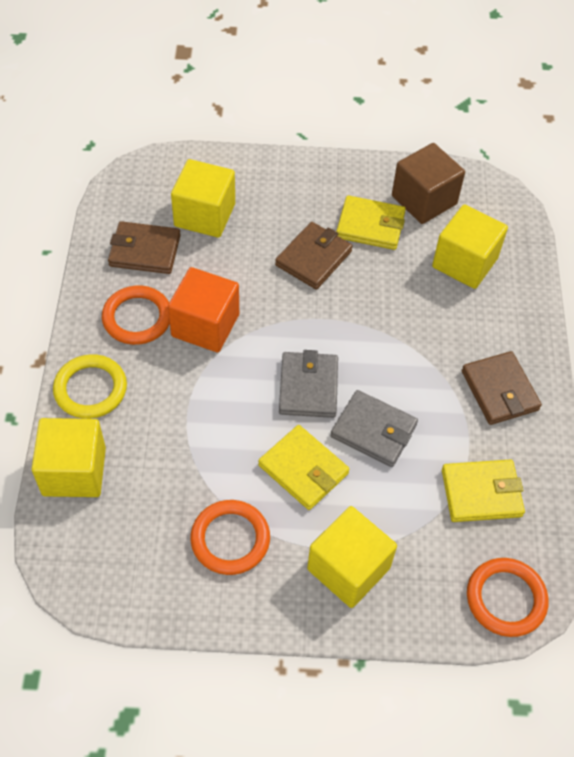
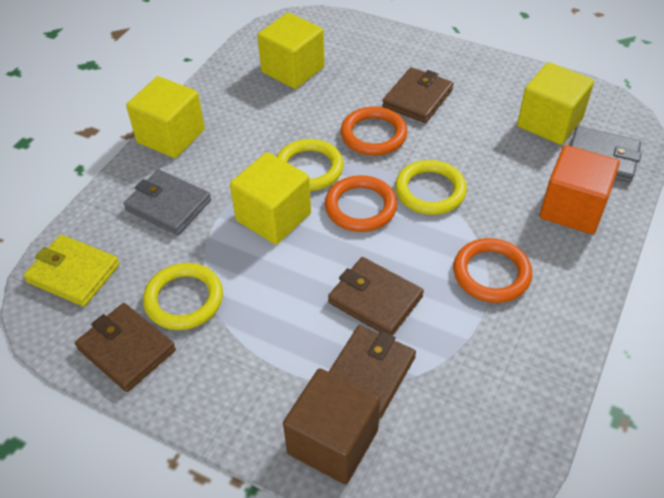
brown wallet: 3 -> 4
yellow ring: 1 -> 3
yellow wallet: 3 -> 1

